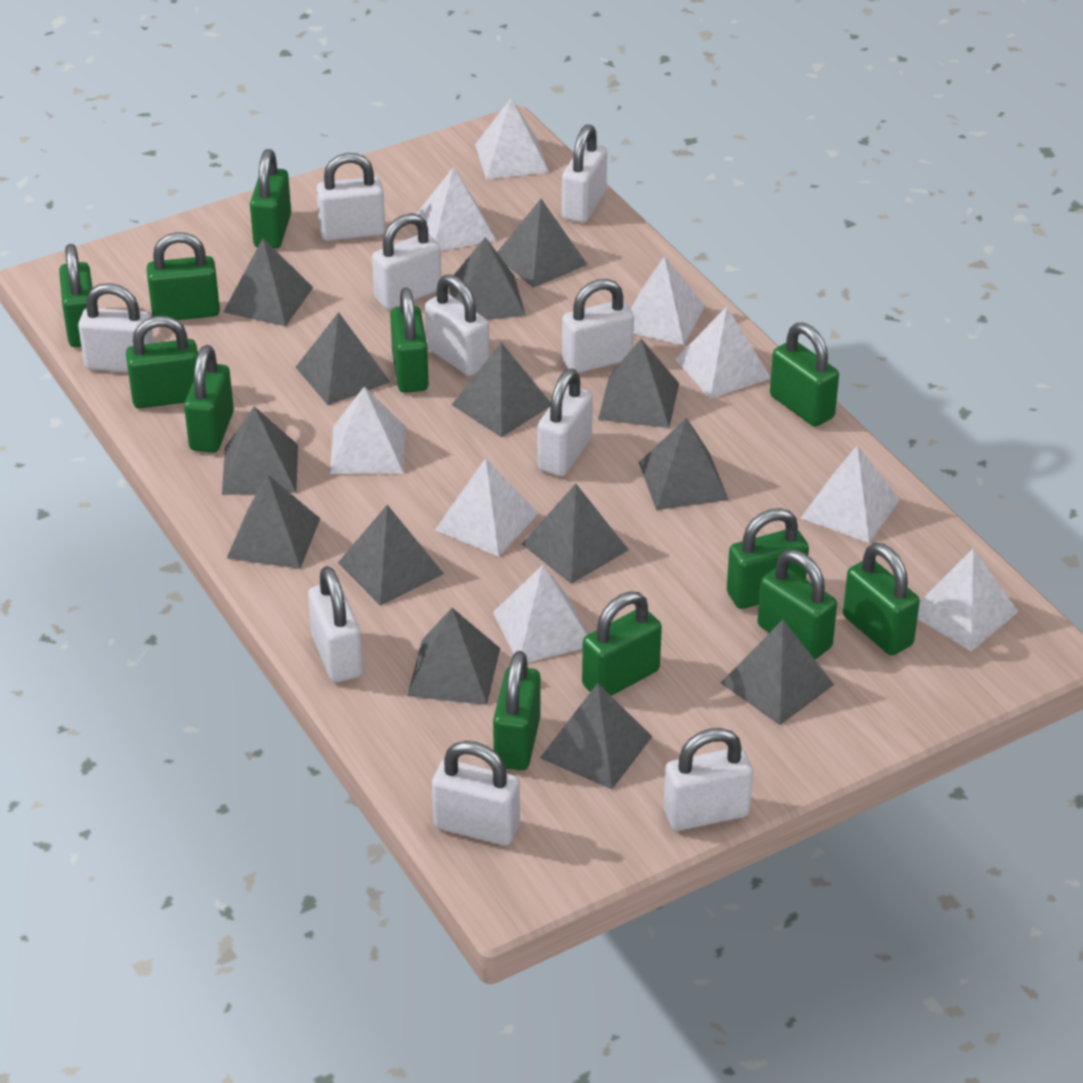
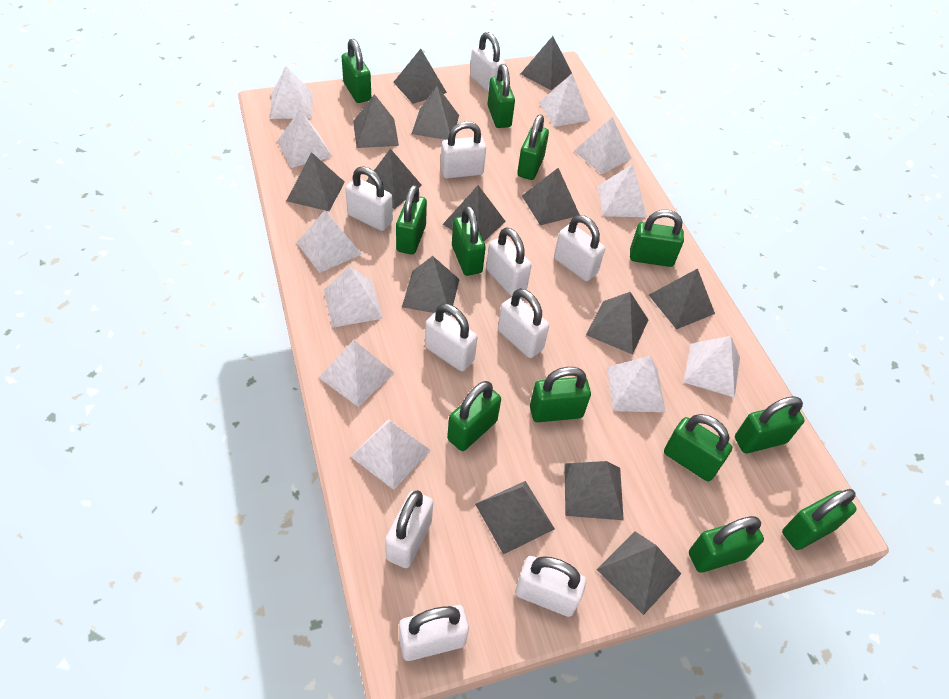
white pyramid: 9 -> 11

